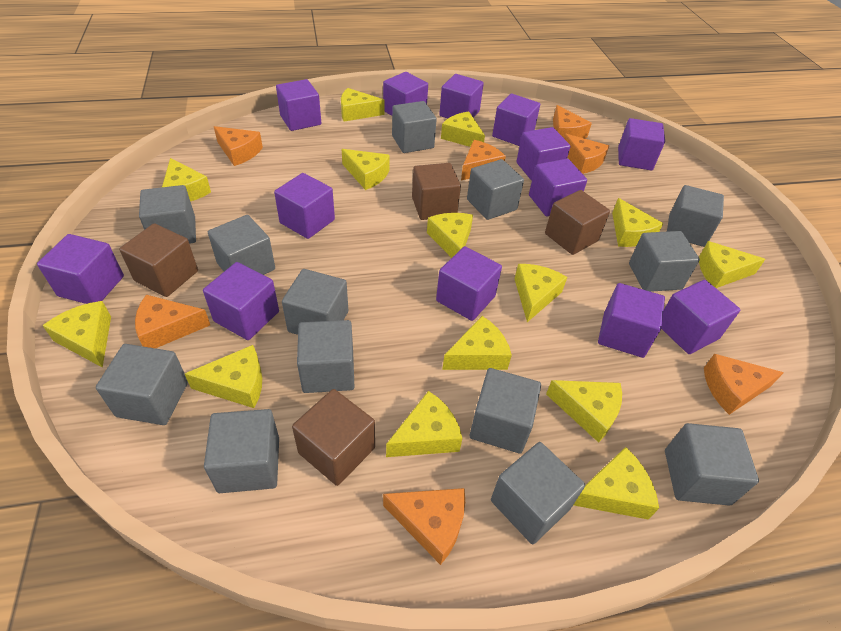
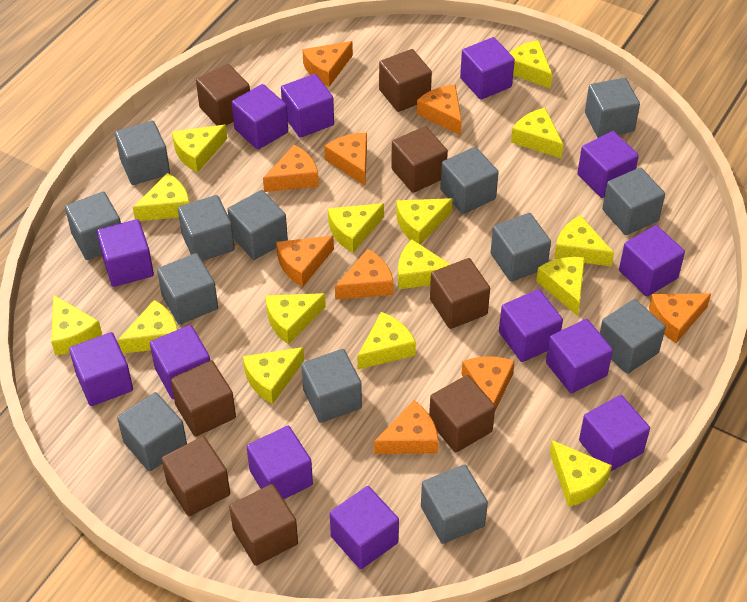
brown cube: 4 -> 8
orange cheese: 7 -> 9
yellow cheese: 14 -> 15

